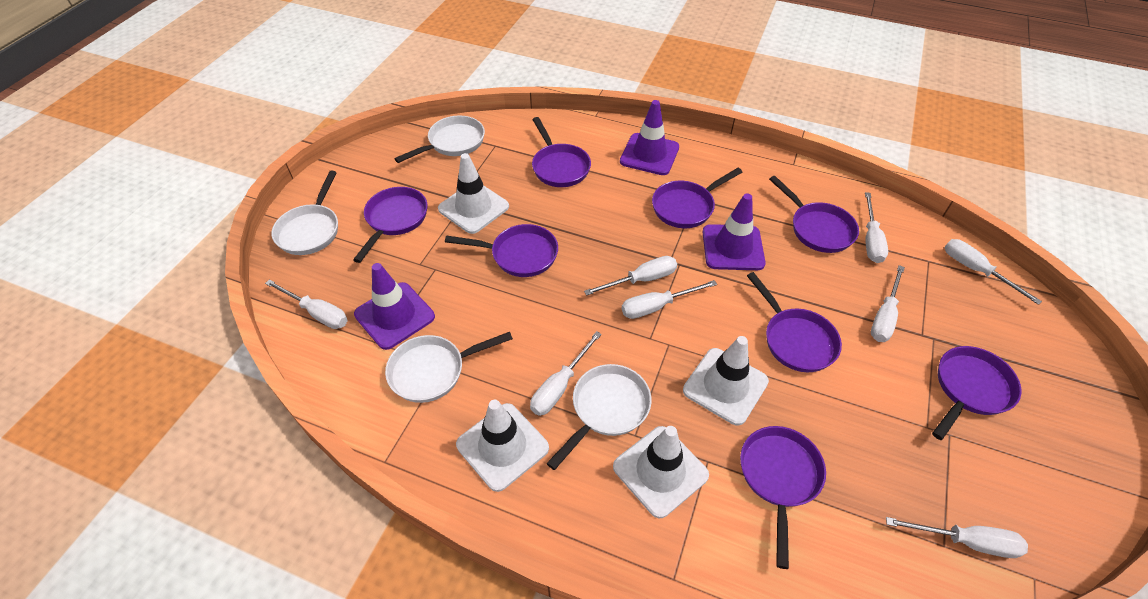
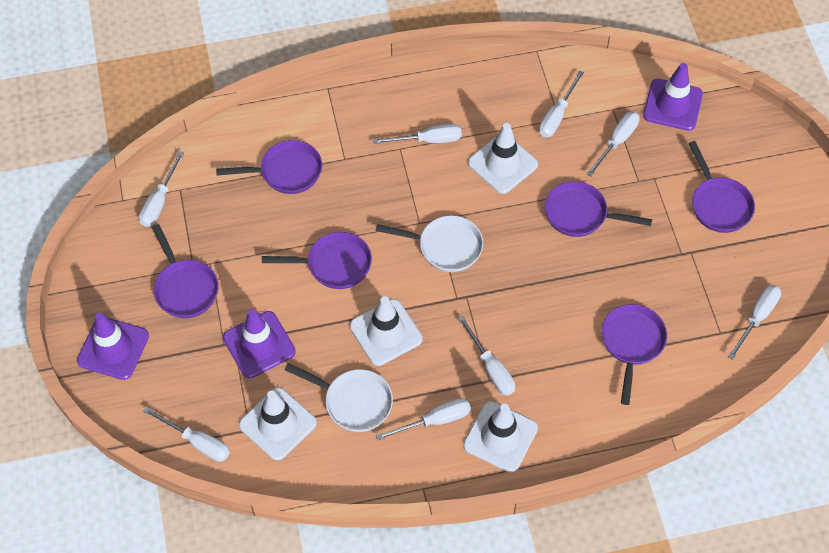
purple pan: 8 -> 6
white pan: 4 -> 2

